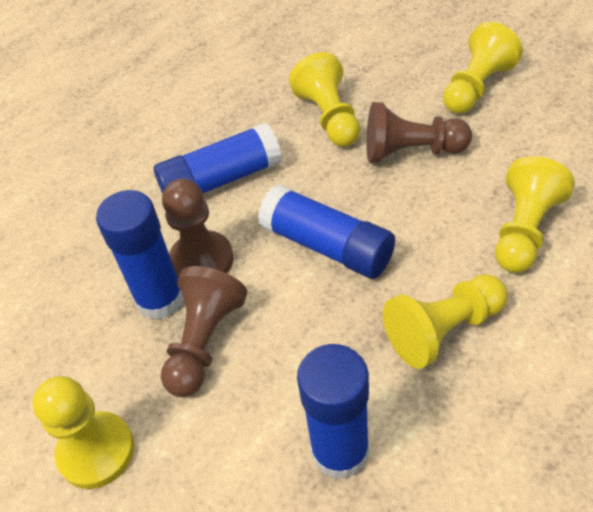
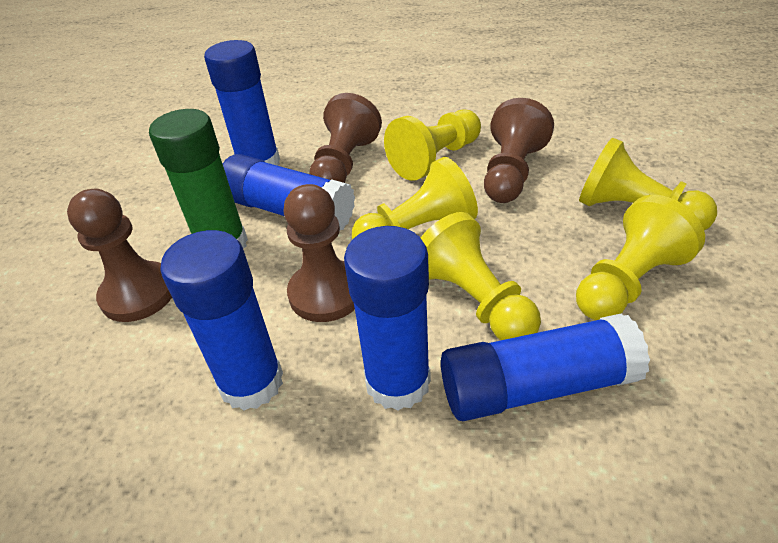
blue glue stick: 4 -> 5
brown pawn: 3 -> 4
green glue stick: 0 -> 1

